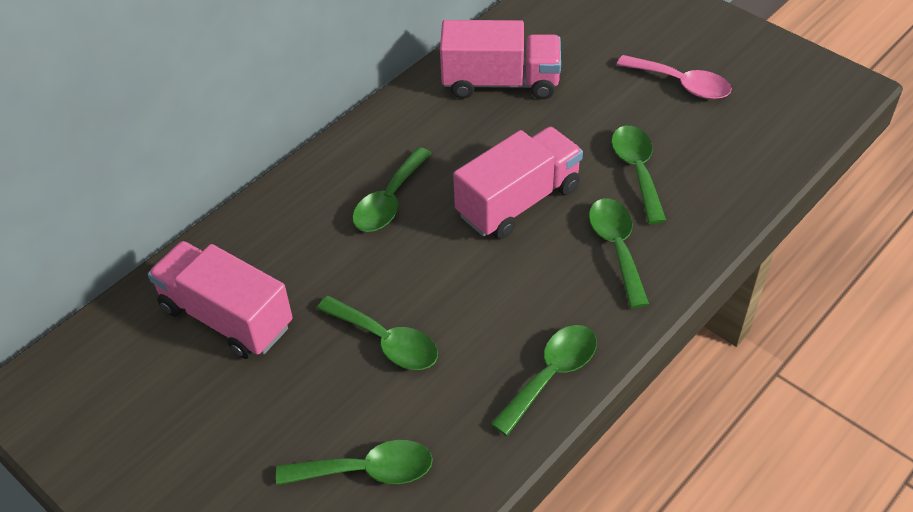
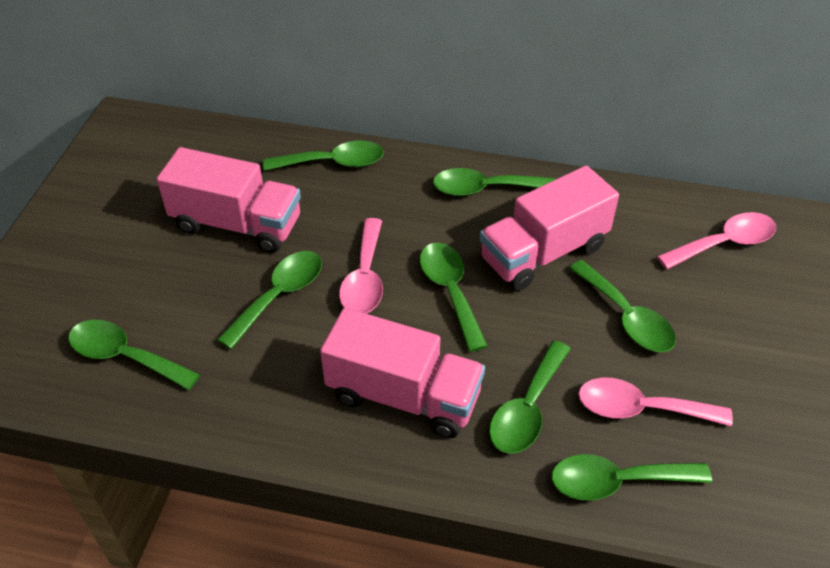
green spoon: 6 -> 8
pink spoon: 1 -> 3

